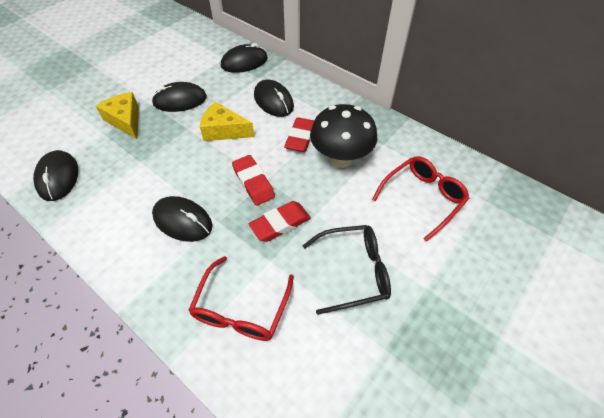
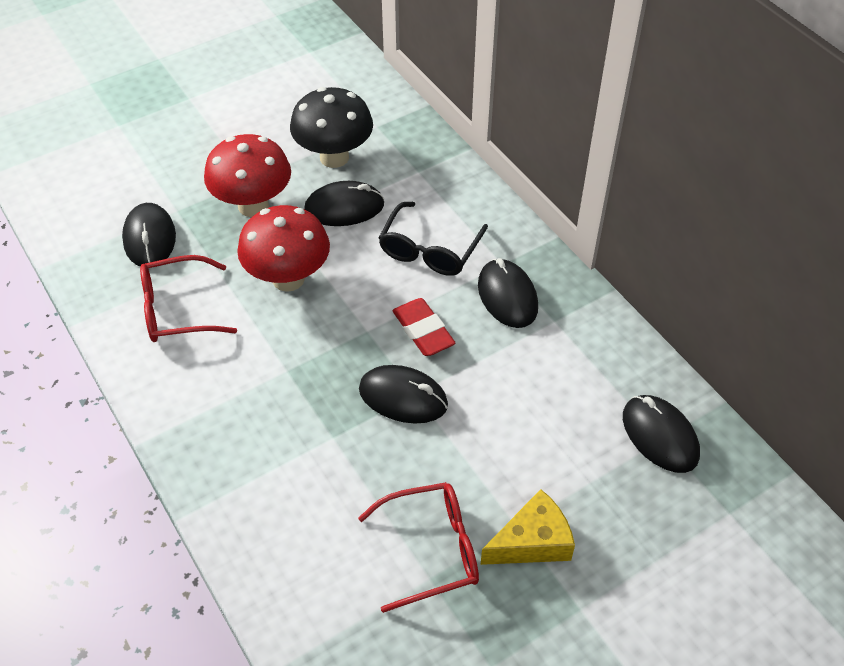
red eraser: 3 -> 1
red mushroom: 0 -> 2
yellow cheese: 2 -> 1

